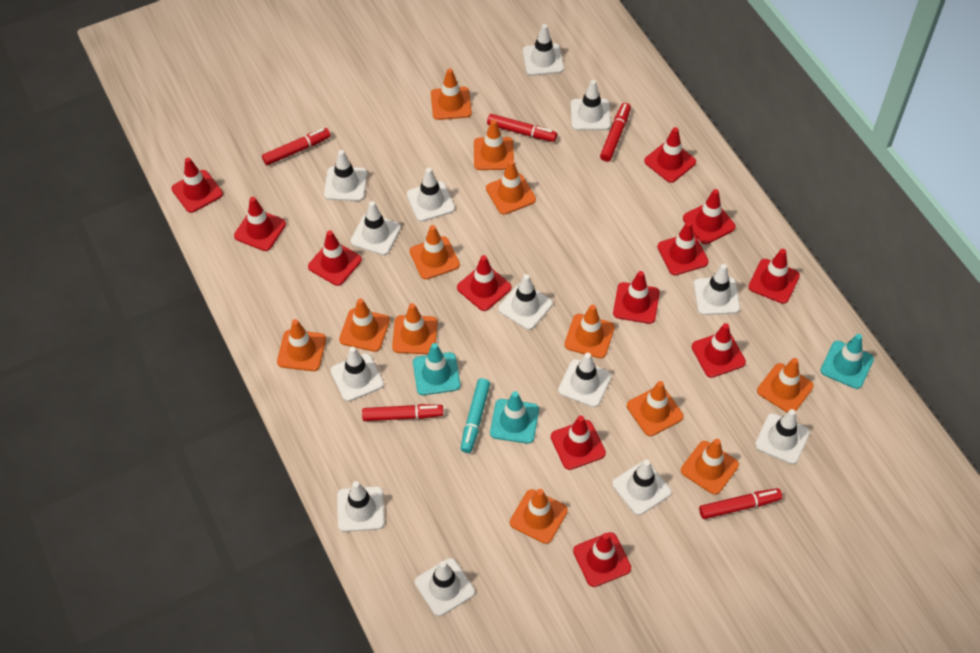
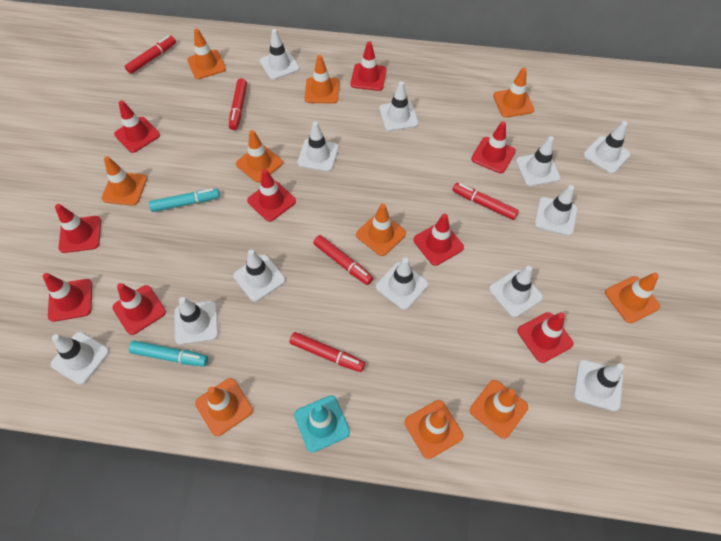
orange traffic cone: 12 -> 10
red traffic cone: 12 -> 9
turquoise marker: 1 -> 2
turquoise traffic cone: 3 -> 1
white traffic cone: 13 -> 12

